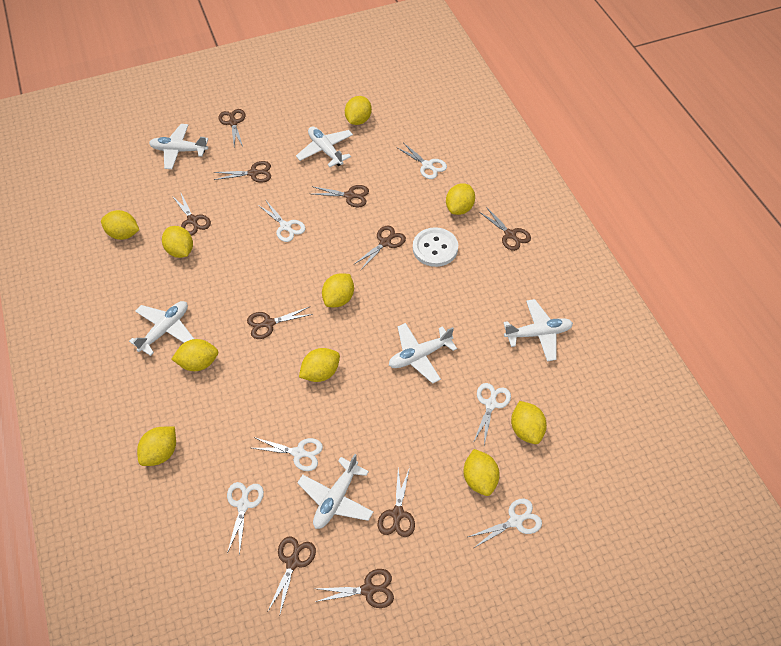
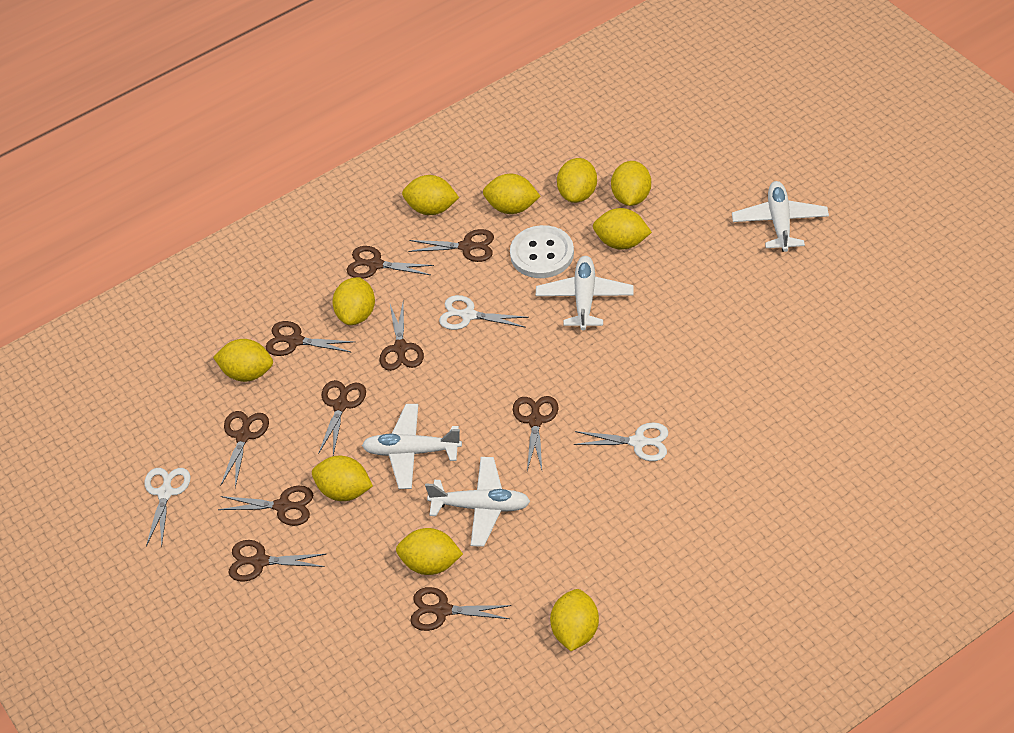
white plane: 6 -> 4
white scissors: 6 -> 3

